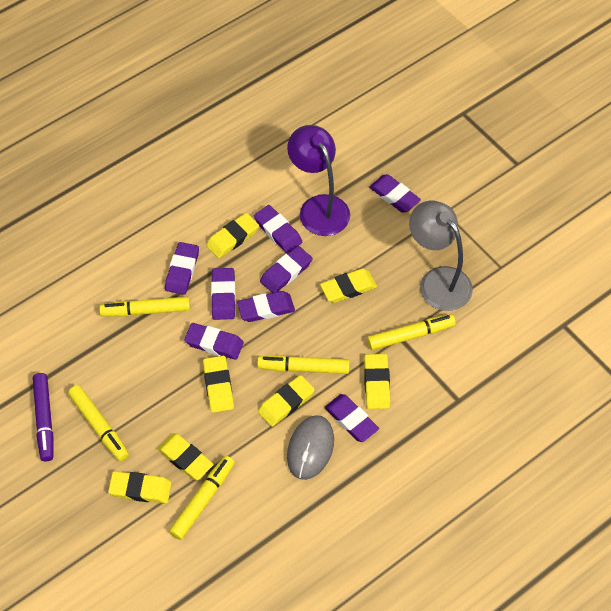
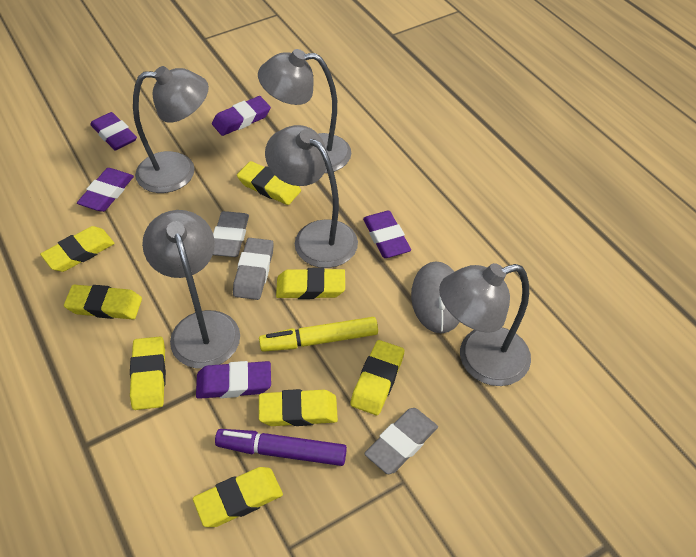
grey eraser: 0 -> 3
grey lamp: 1 -> 5
purple eraser: 8 -> 5
purple lamp: 1 -> 0
yellow eraser: 7 -> 8
yellow marker: 5 -> 1

